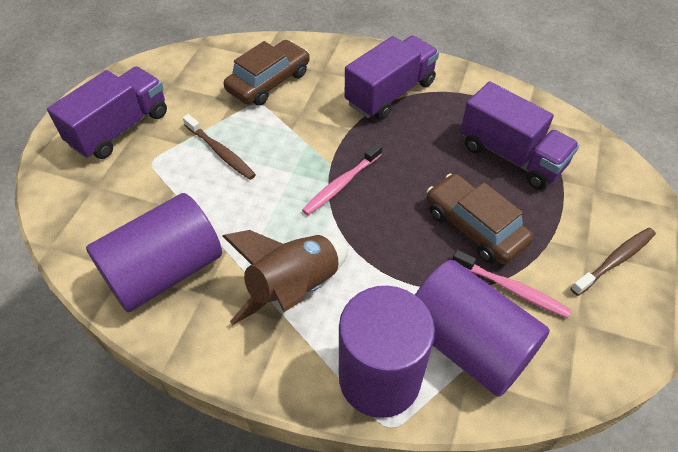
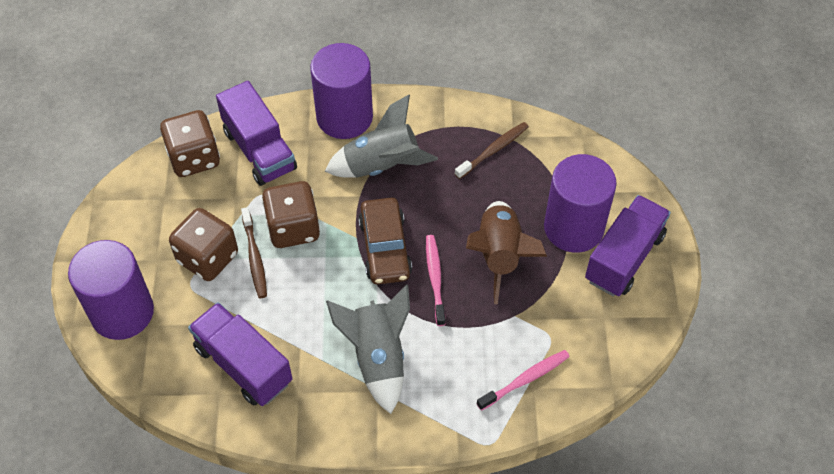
brown car: 2 -> 1
brown dice: 0 -> 3
grey rocket: 0 -> 2

